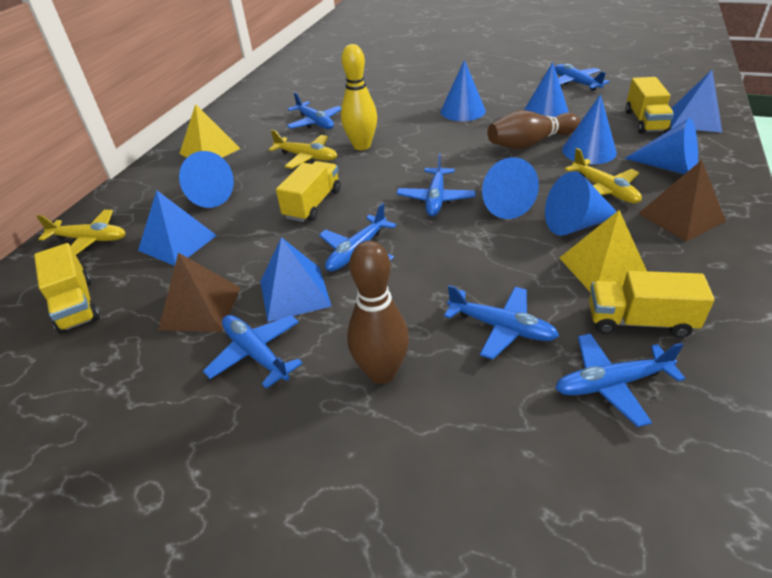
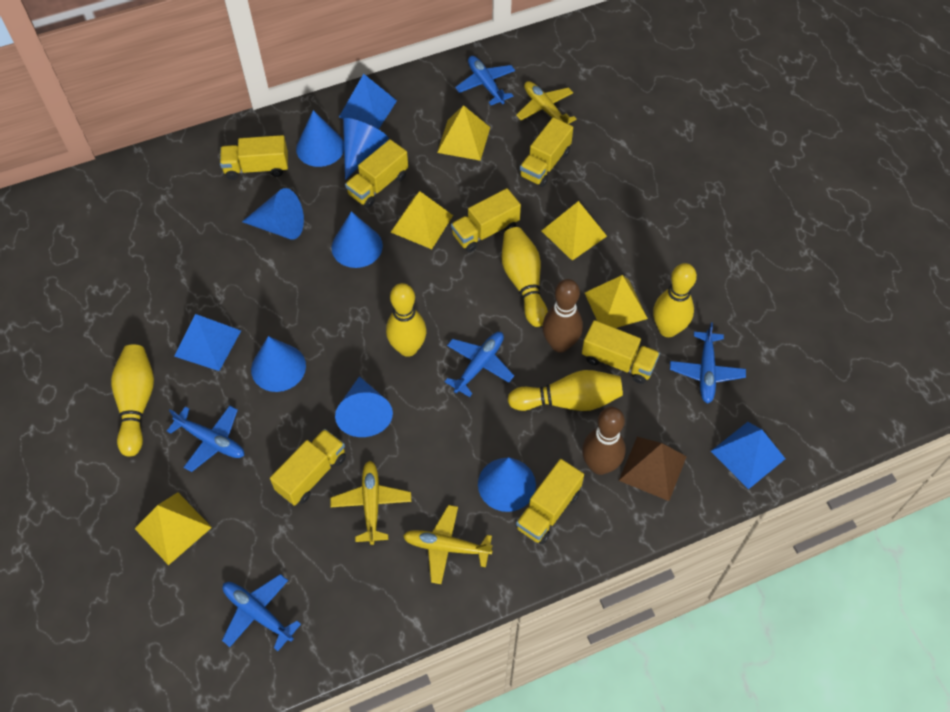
blue plane: 7 -> 5
brown pyramid: 2 -> 1
yellow bowling pin: 1 -> 5
yellow pyramid: 2 -> 5
yellow truck: 4 -> 7

